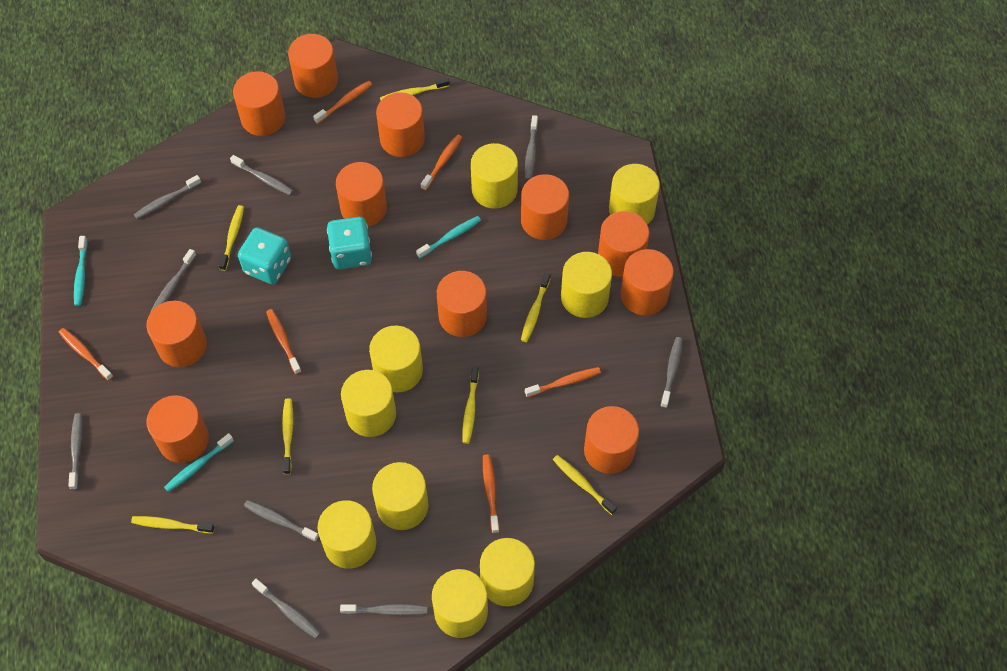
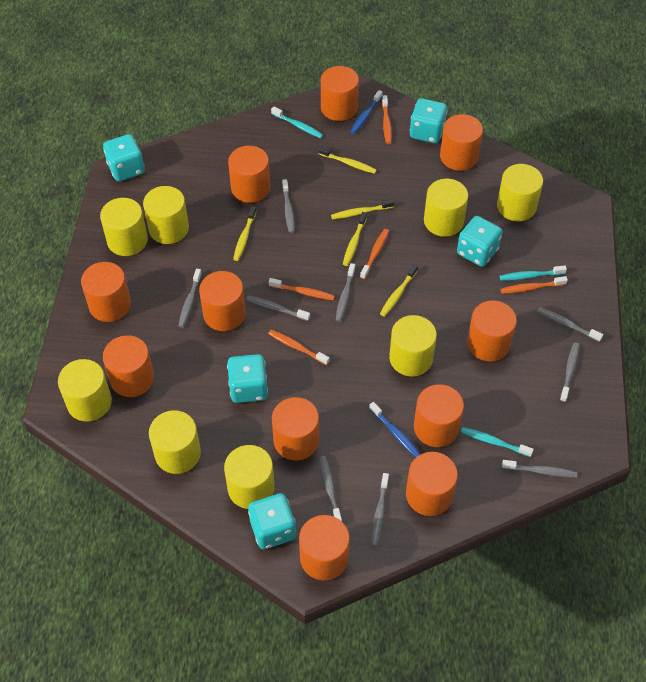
blue toothbrush: 0 -> 2
orange toothbrush: 6 -> 5
turquoise dice: 2 -> 5
yellow cylinder: 9 -> 8
yellow toothbrush: 7 -> 5

